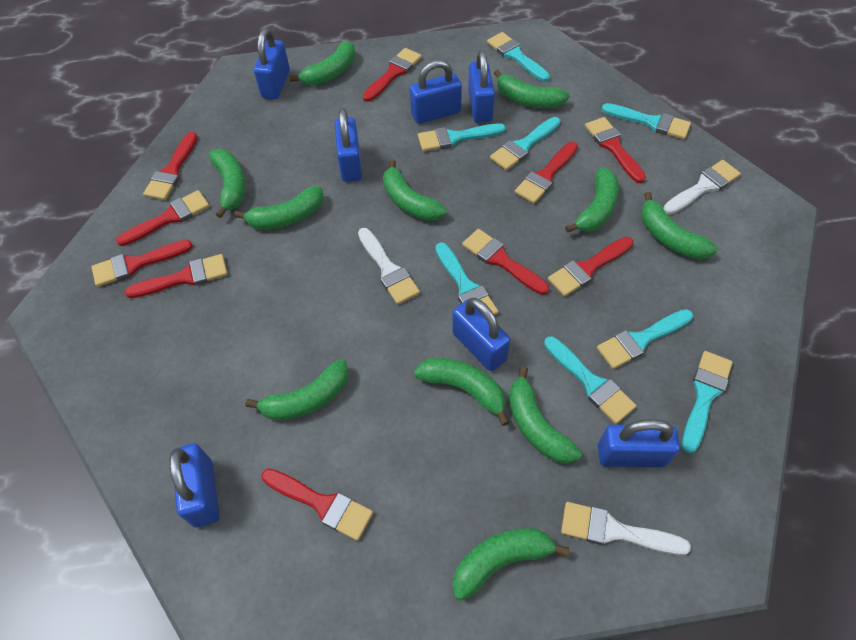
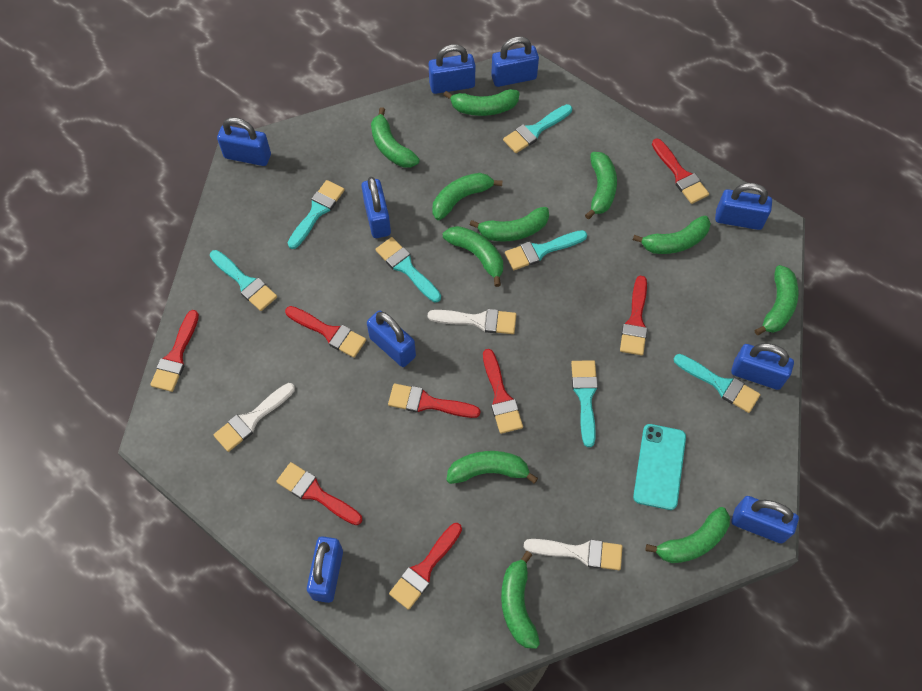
blue padlock: 7 -> 9
red brush: 10 -> 8
turquoise brush: 8 -> 7
turquoise phone: 0 -> 1

